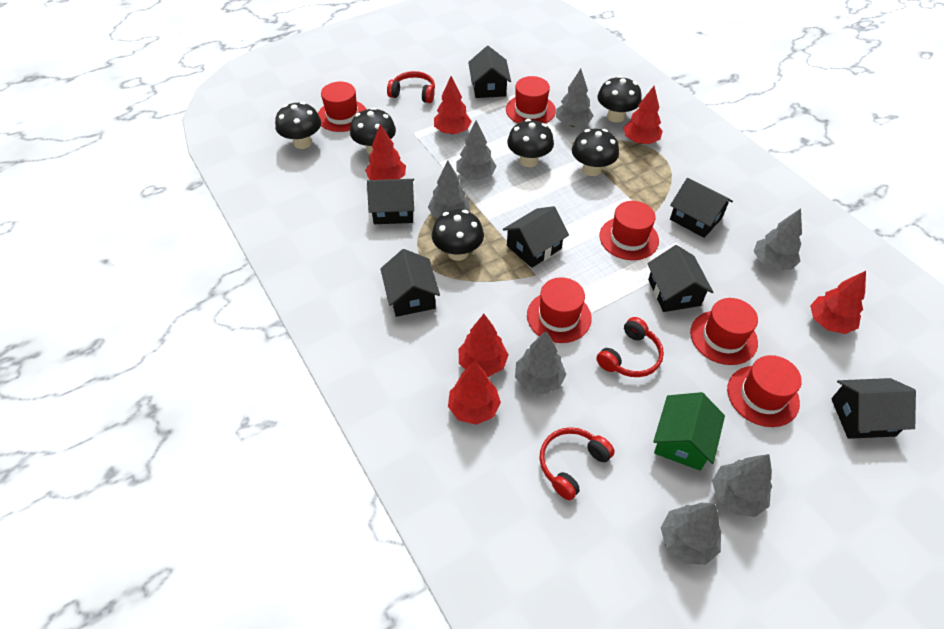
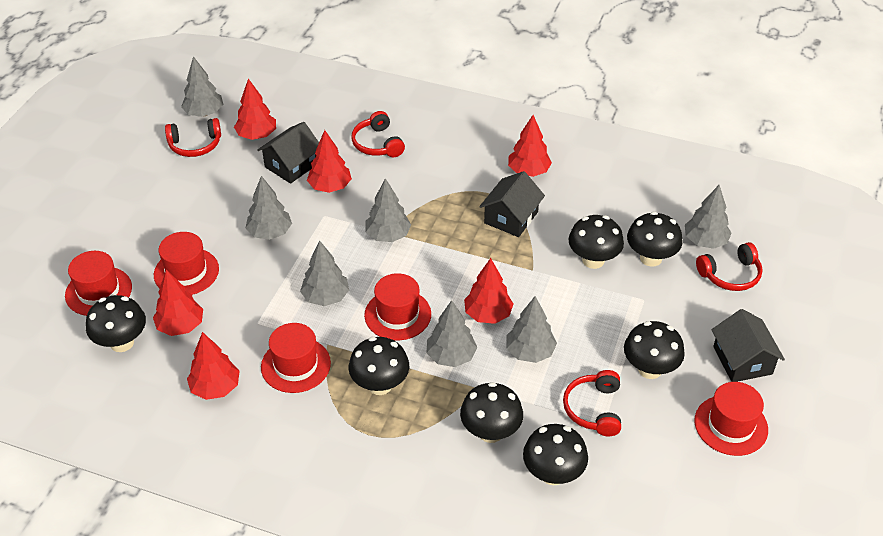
black house: 7 -> 3
black mushroom: 6 -> 7
green house: 1 -> 0
red hat: 6 -> 5
red headphones: 3 -> 4

